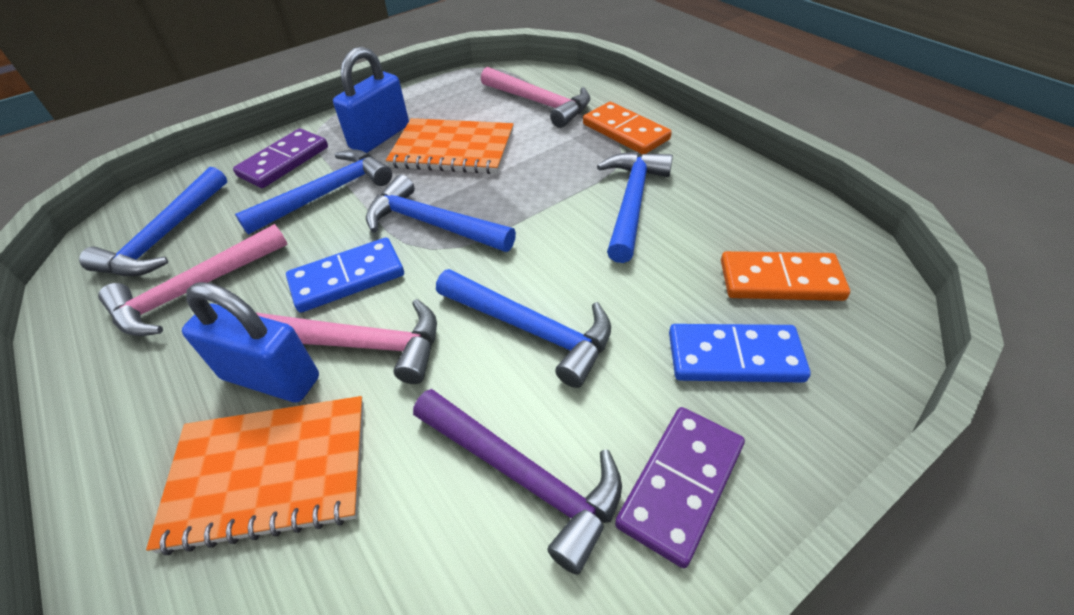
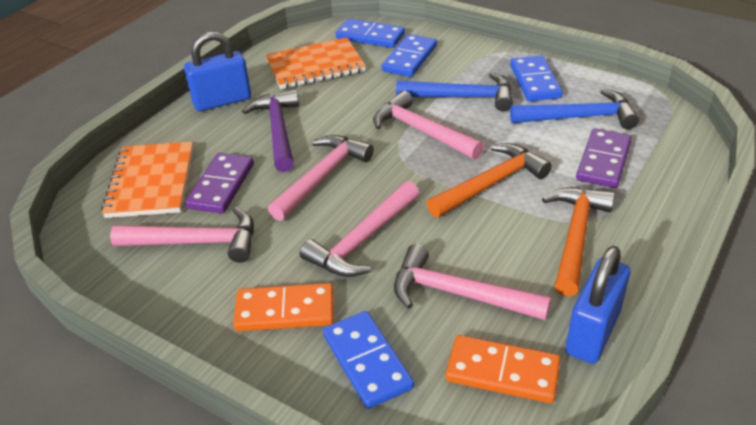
blue domino: 2 -> 4
blue hammer: 5 -> 2
orange hammer: 0 -> 2
pink hammer: 3 -> 5

